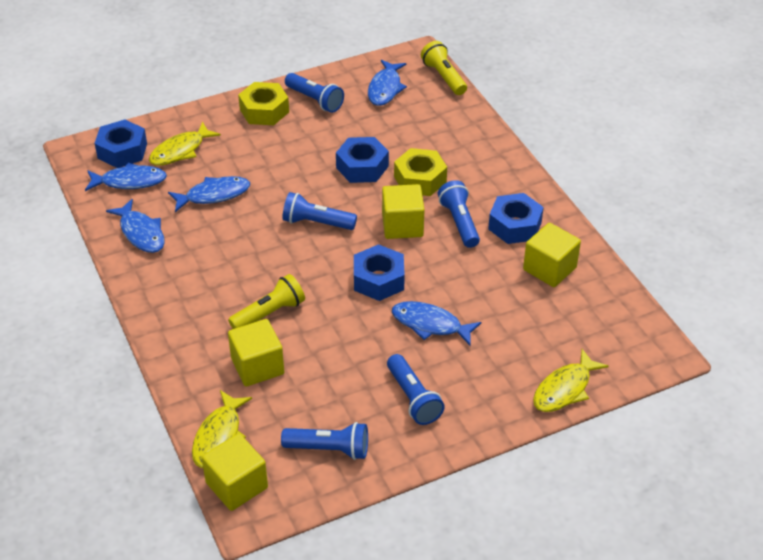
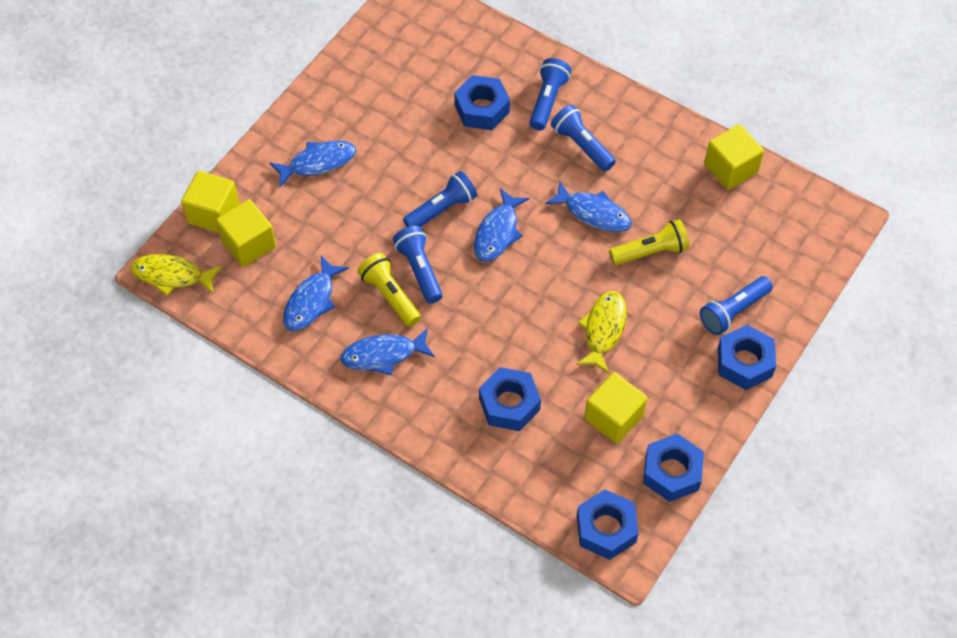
blue nut: 4 -> 5
yellow fish: 3 -> 2
yellow nut: 2 -> 0

